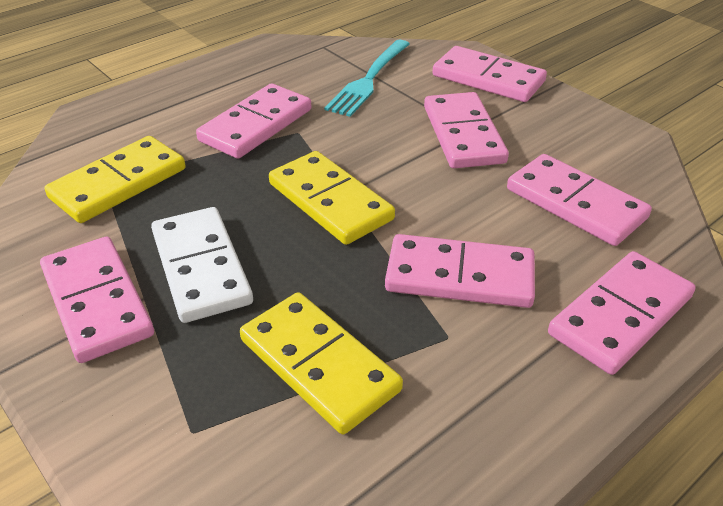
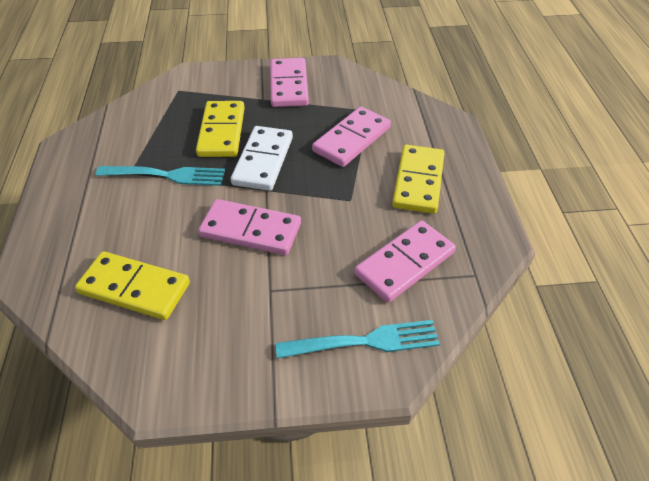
pink domino: 7 -> 4
turquoise fork: 1 -> 2

